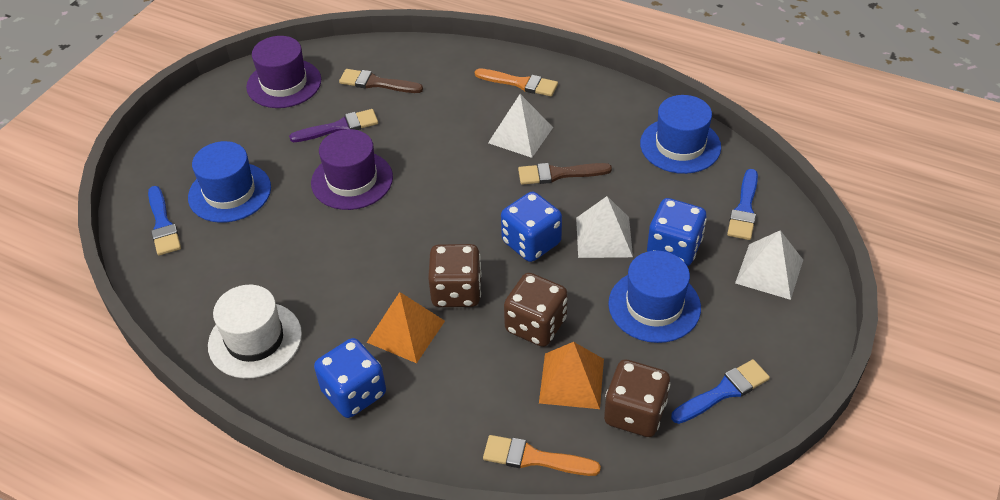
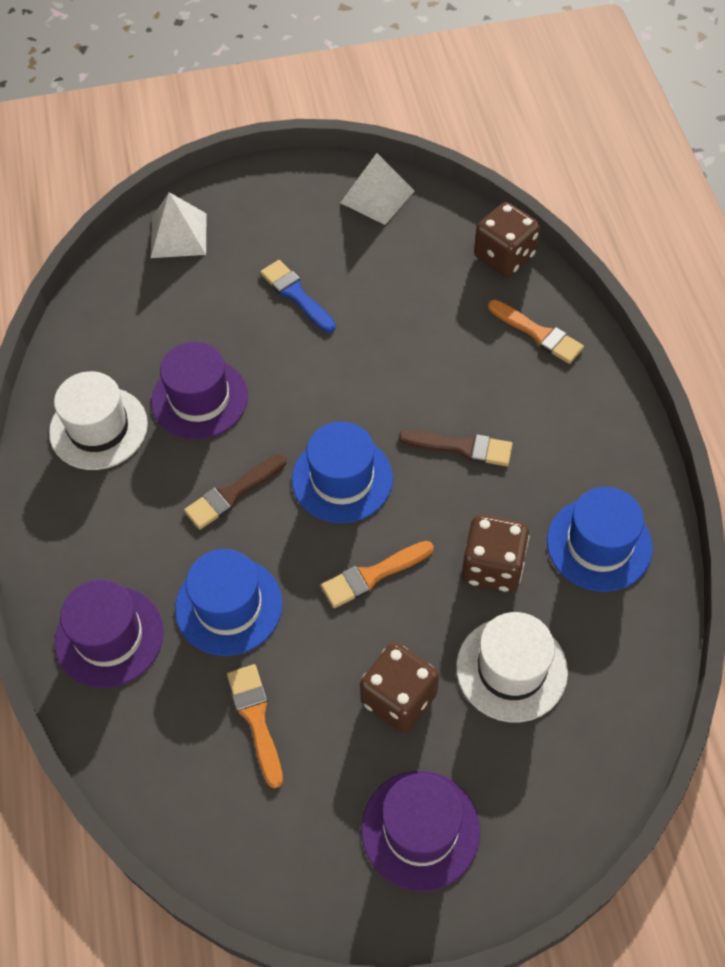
blue brush: 3 -> 1
blue dice: 3 -> 0
orange brush: 2 -> 3
orange pyramid: 2 -> 0
purple brush: 1 -> 0
purple hat: 2 -> 3
white hat: 1 -> 2
white pyramid: 3 -> 2

